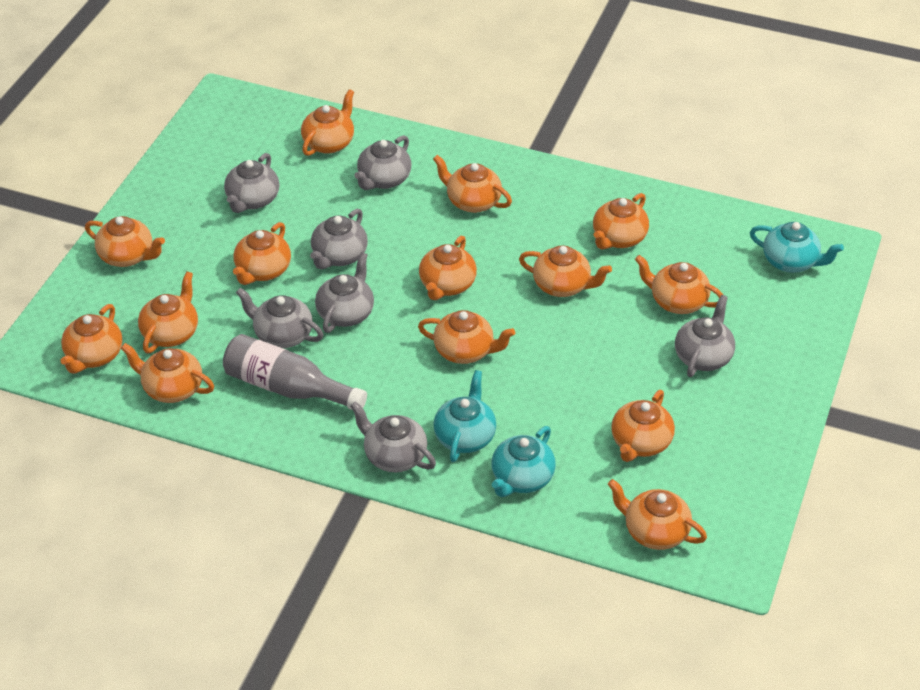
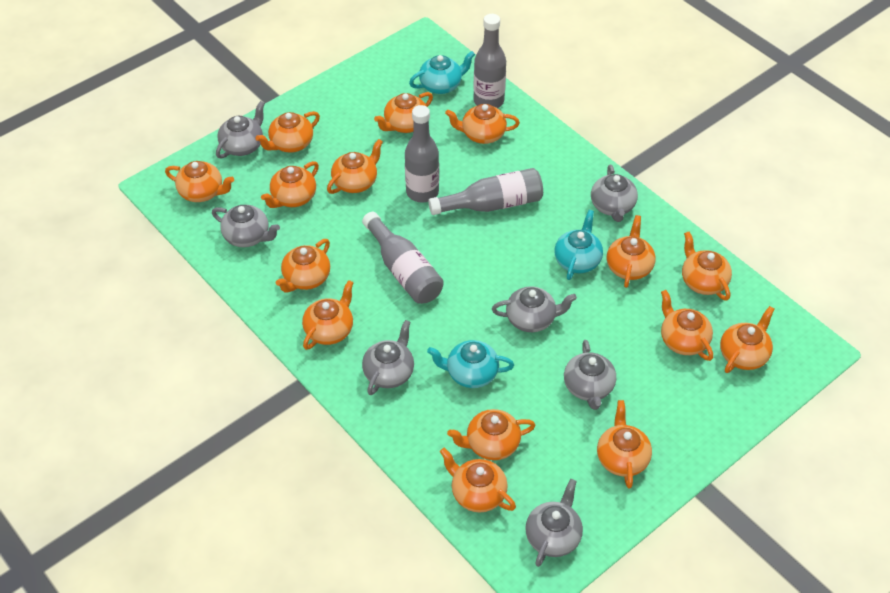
grey bottle: 1 -> 4
orange teapot: 14 -> 15

